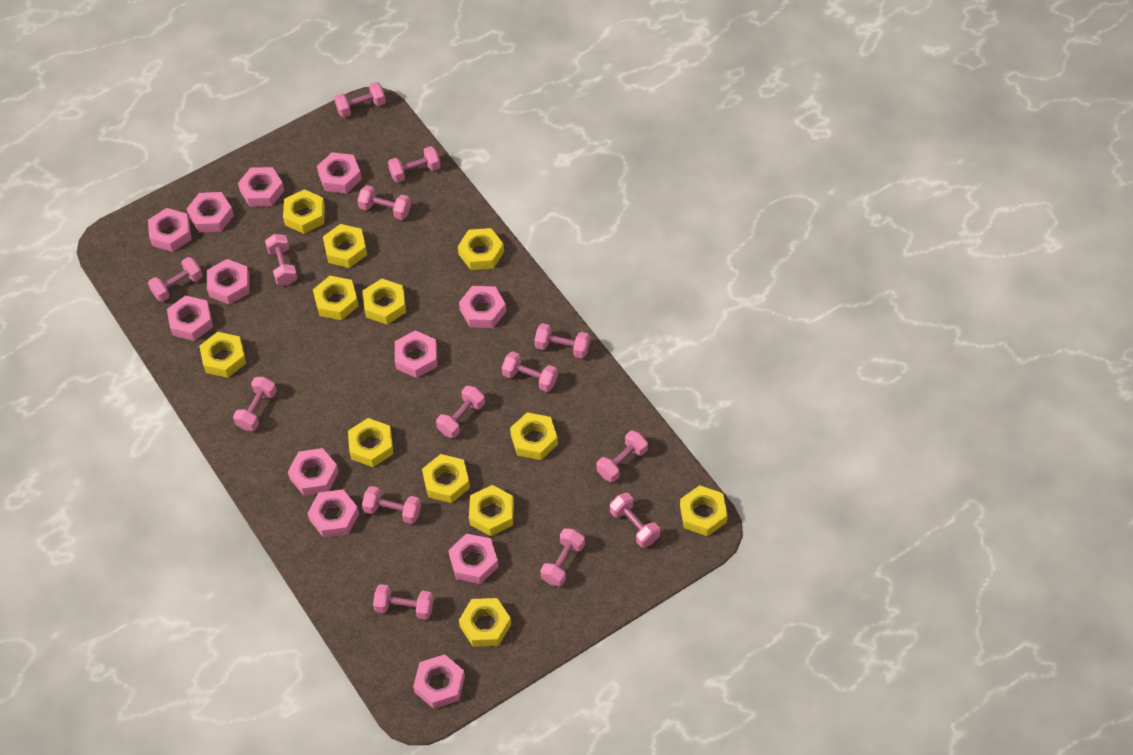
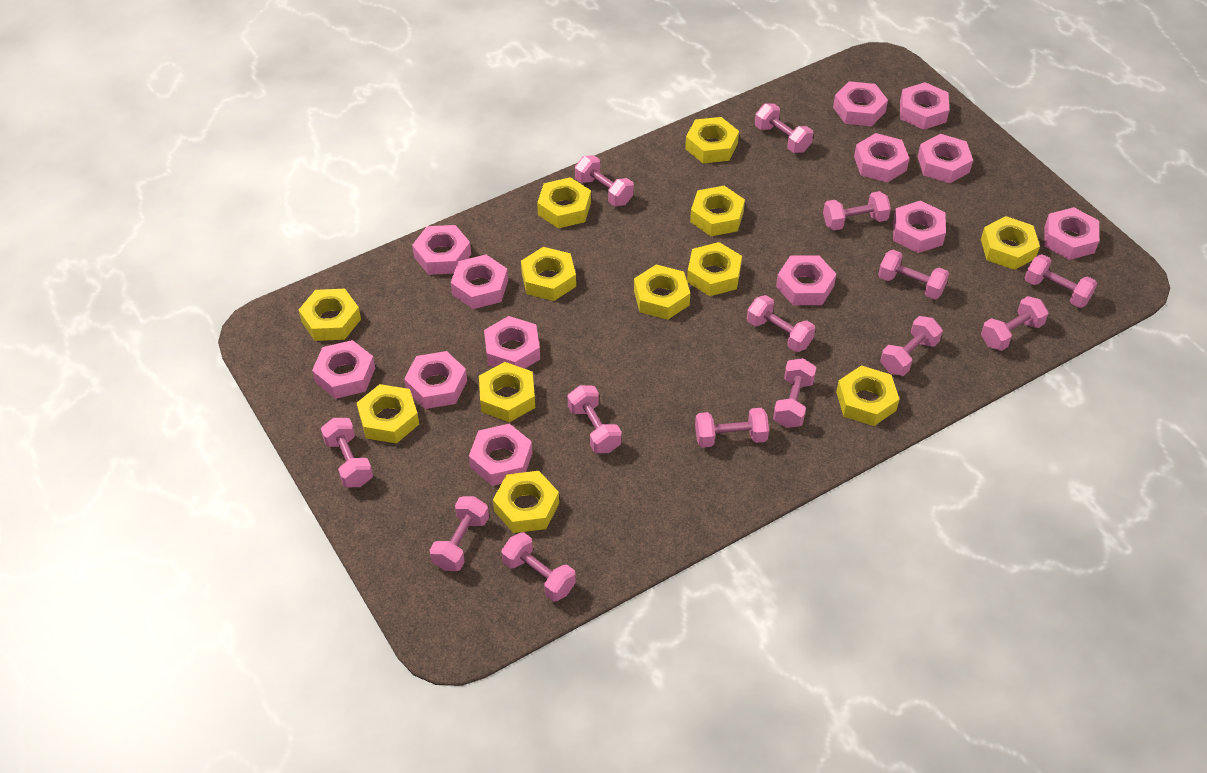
pink nut: 12 -> 13

